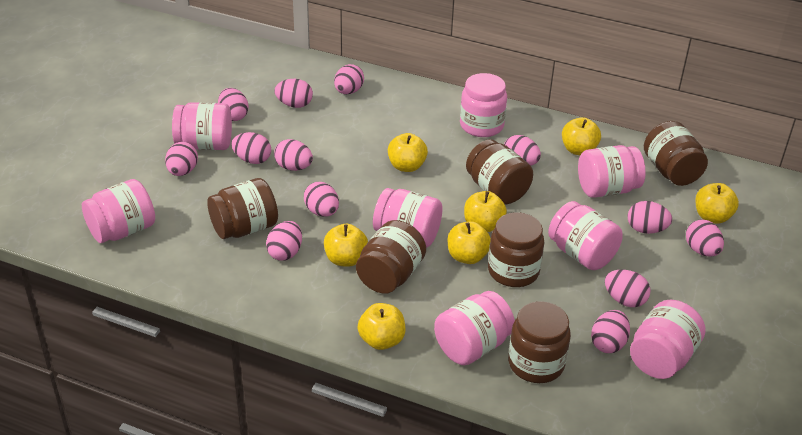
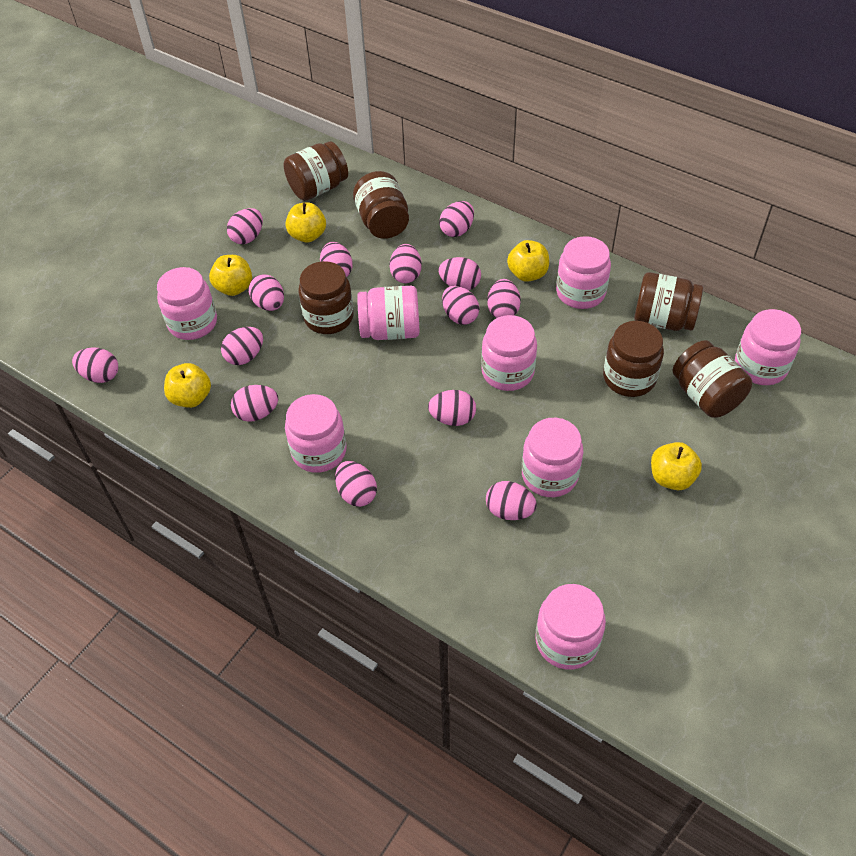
pink egg: 13 -> 14
yellow apple: 7 -> 5

